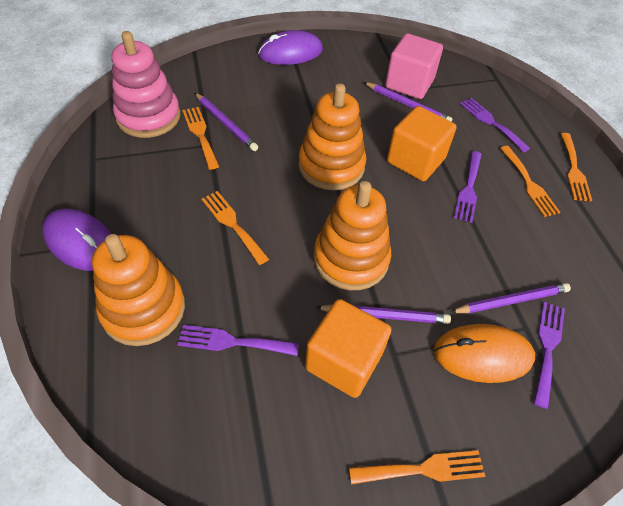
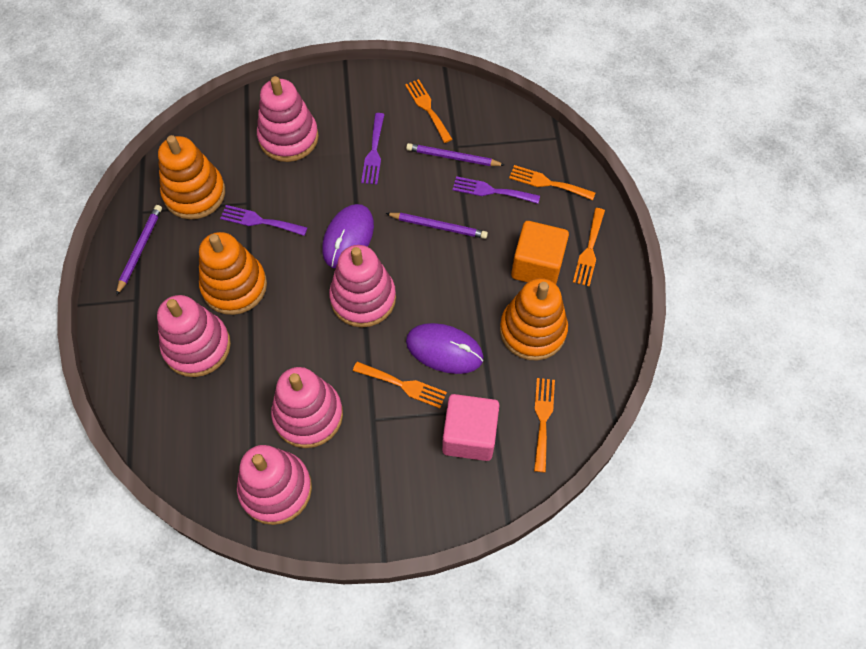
orange cube: 2 -> 1
orange mouse: 1 -> 0
pink stacking toy: 1 -> 5
purple fork: 4 -> 3
purple pencil: 4 -> 3

